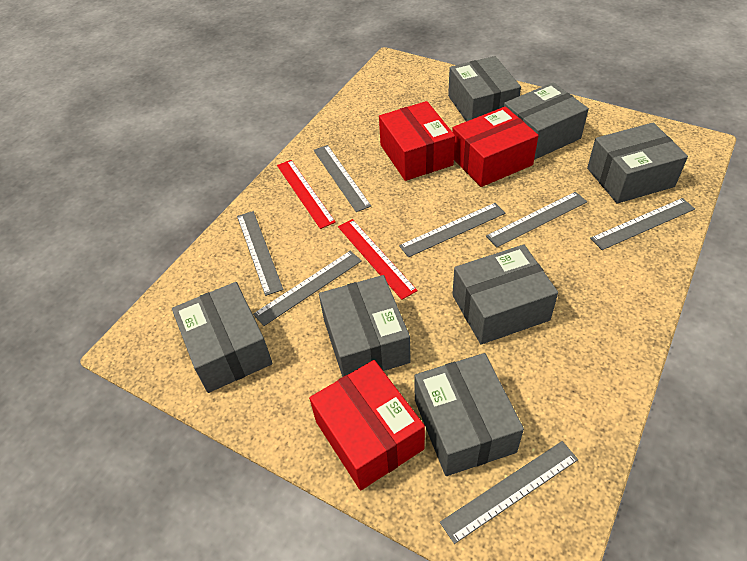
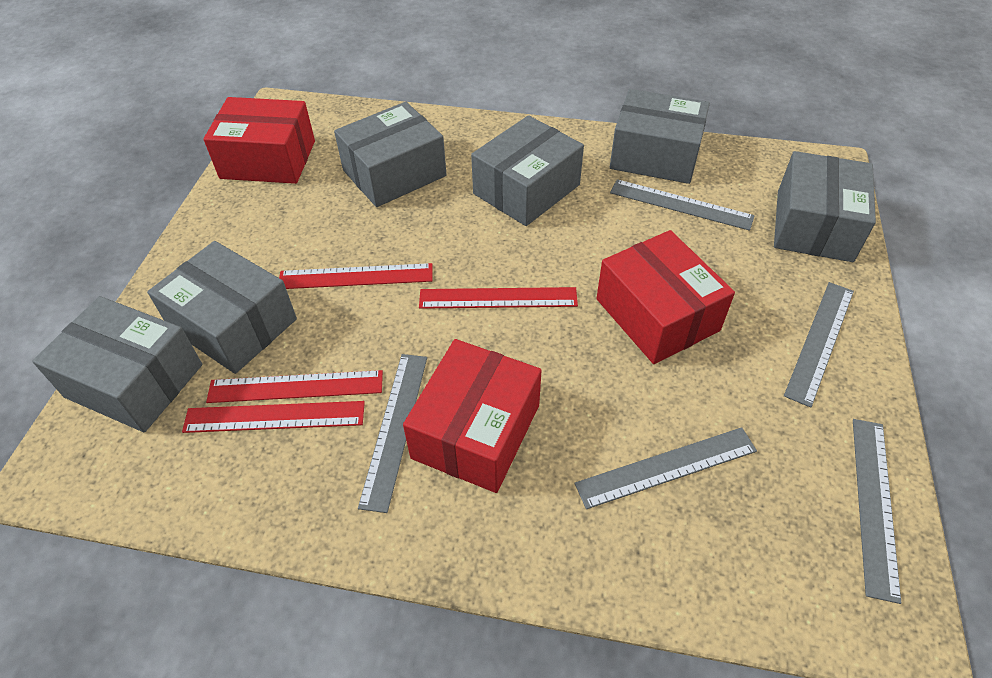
grey box: 7 -> 6
grey ruler: 7 -> 5
red ruler: 2 -> 4

